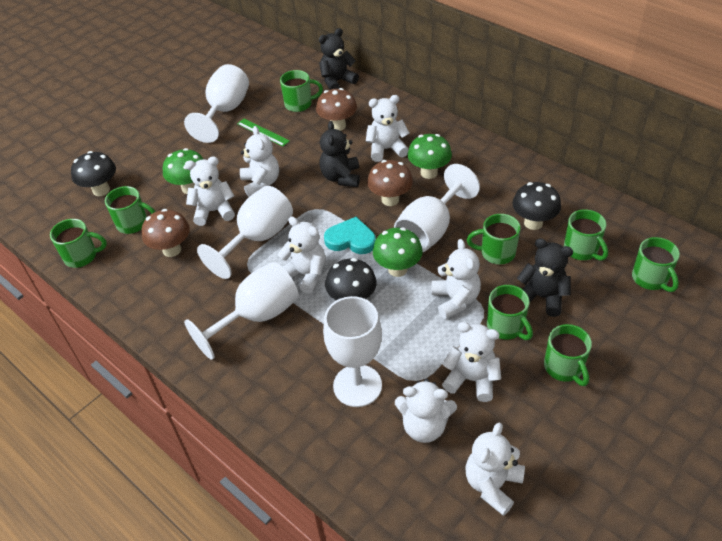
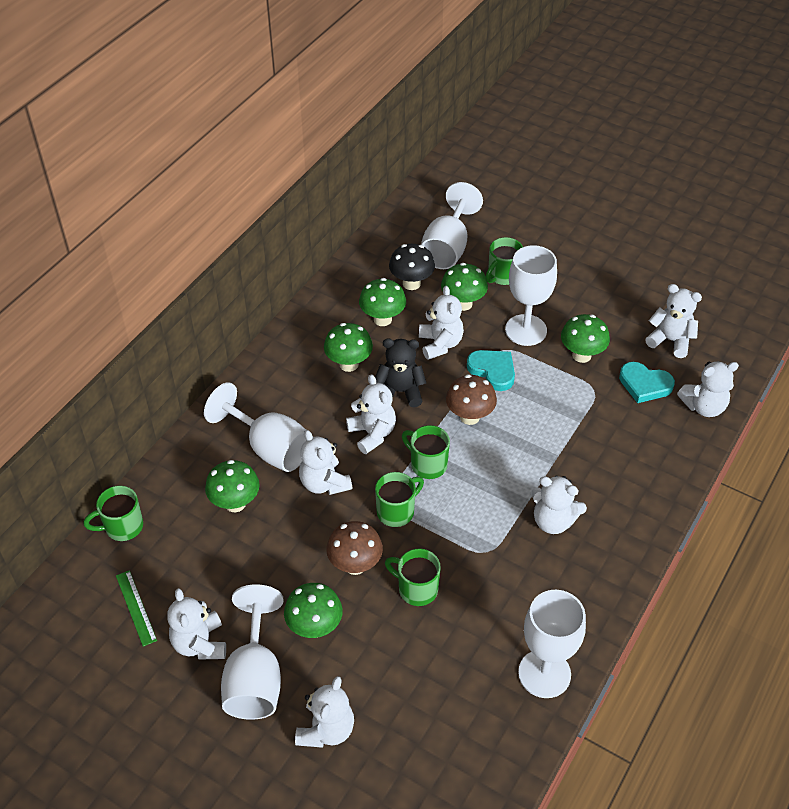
black mushroom: 3 -> 1
black teddy bear: 3 -> 1
brown mushroom: 3 -> 2
green mug: 8 -> 5
green mushroom: 3 -> 6
turquoise heart: 1 -> 2

